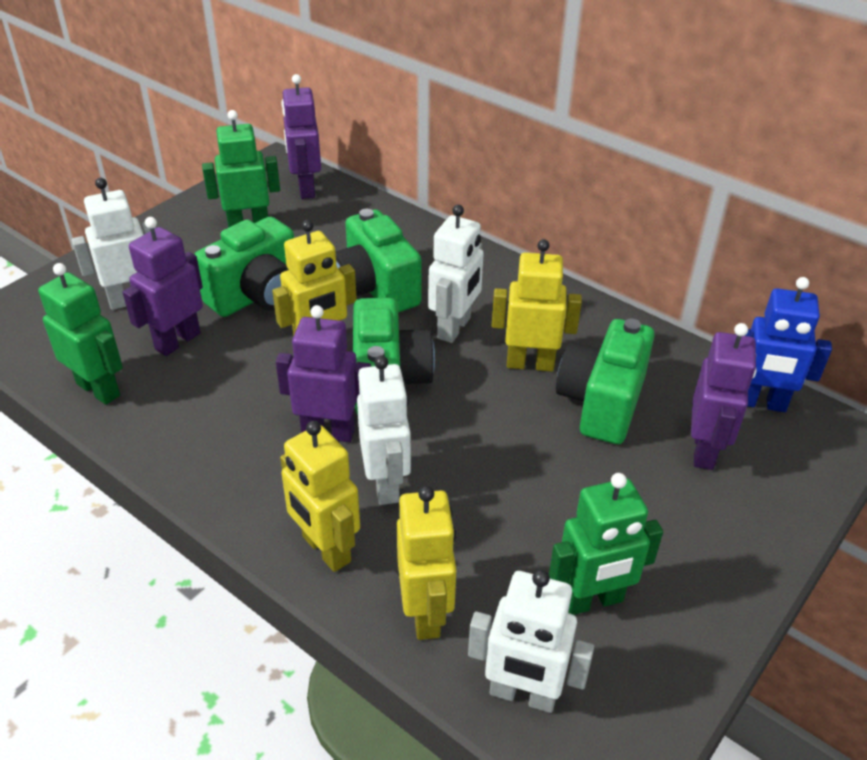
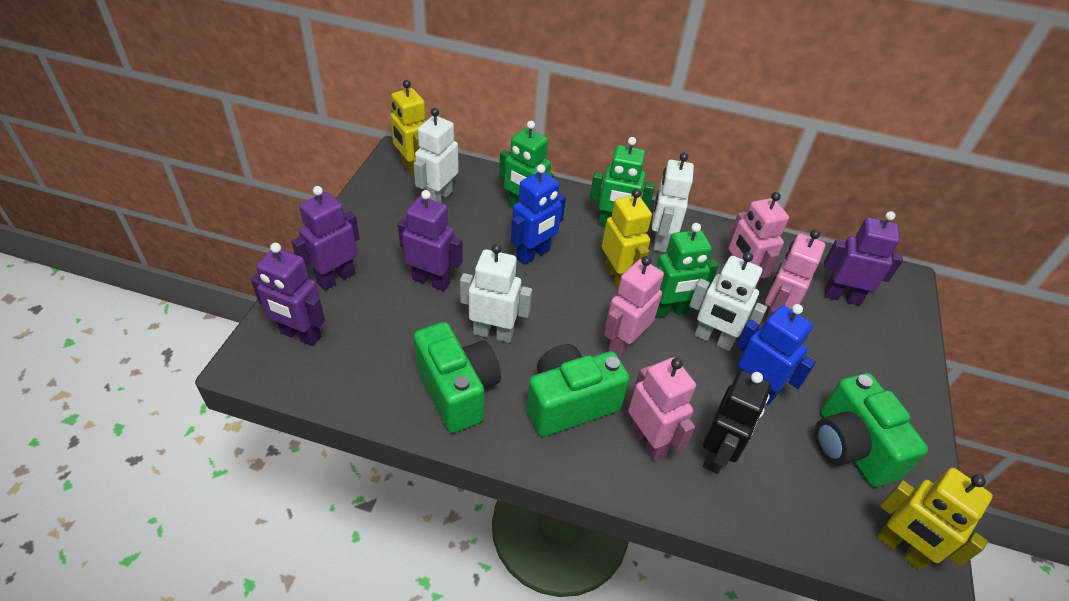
black robot: 0 -> 1
blue robot: 1 -> 2
green camera: 4 -> 3
pink robot: 0 -> 4
yellow robot: 4 -> 3

